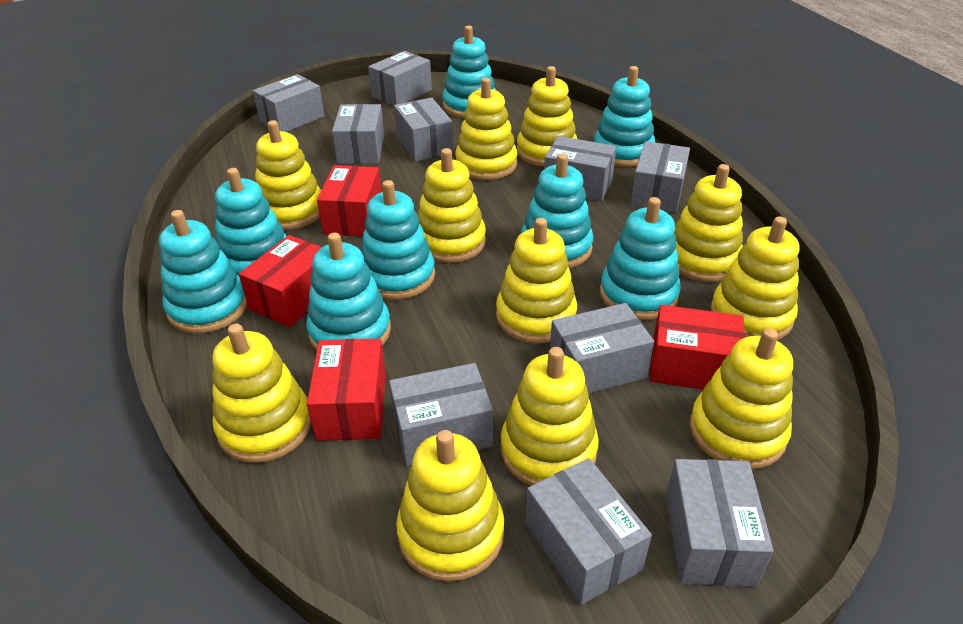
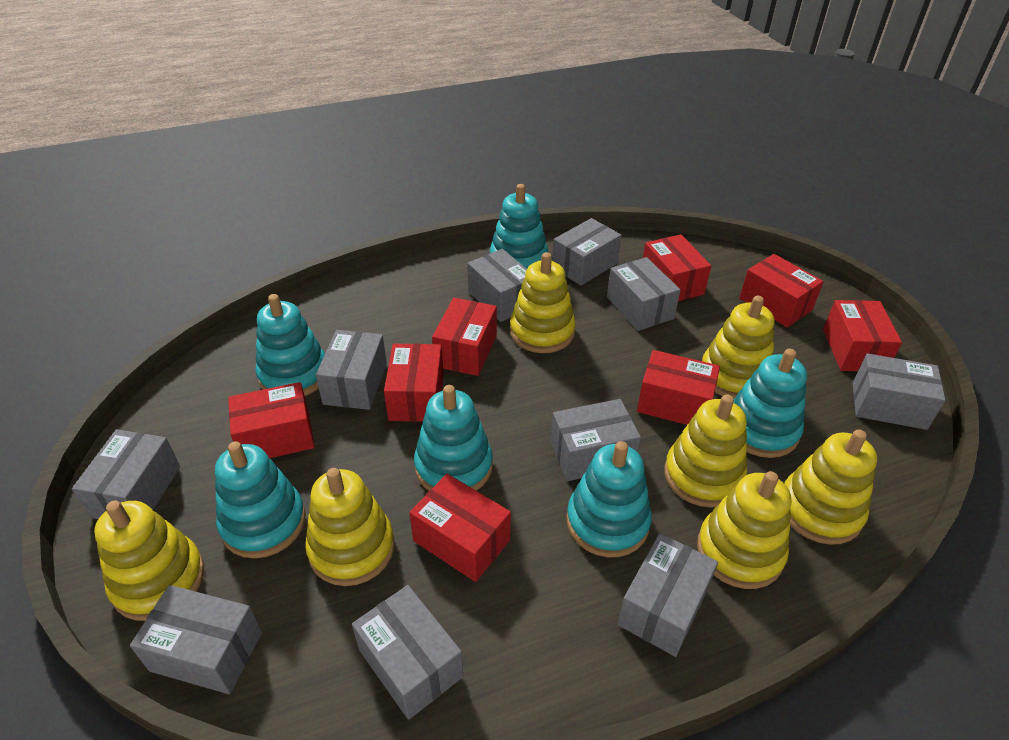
red box: 4 -> 8
turquoise stacking toy: 8 -> 6
yellow stacking toy: 11 -> 7

